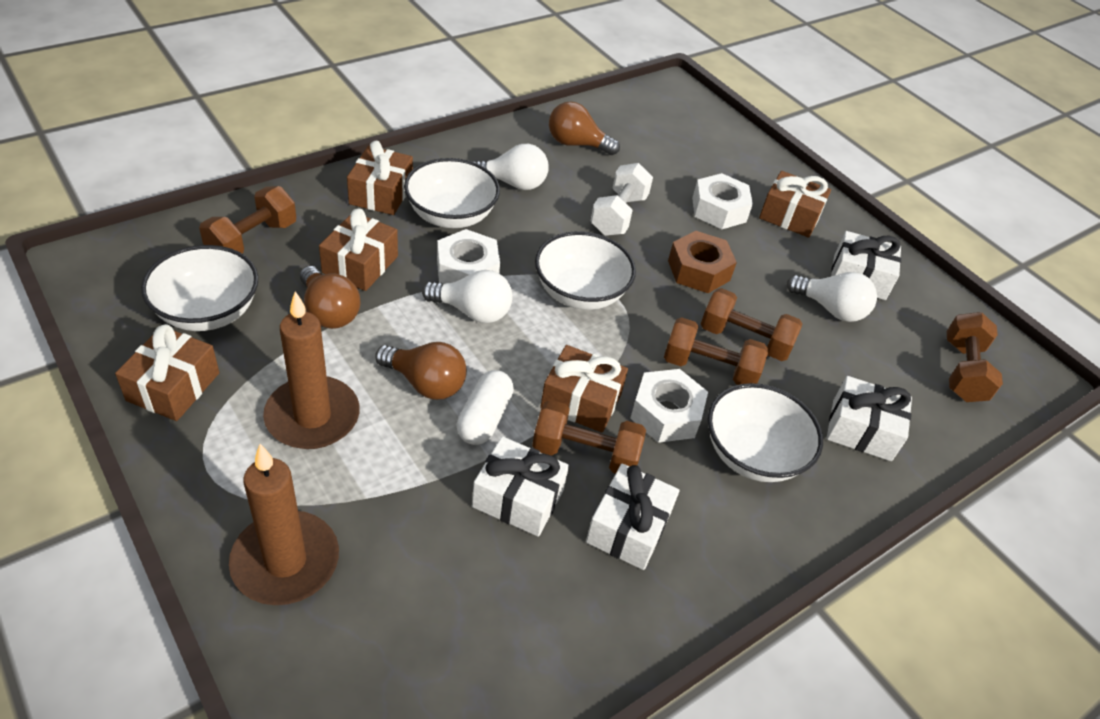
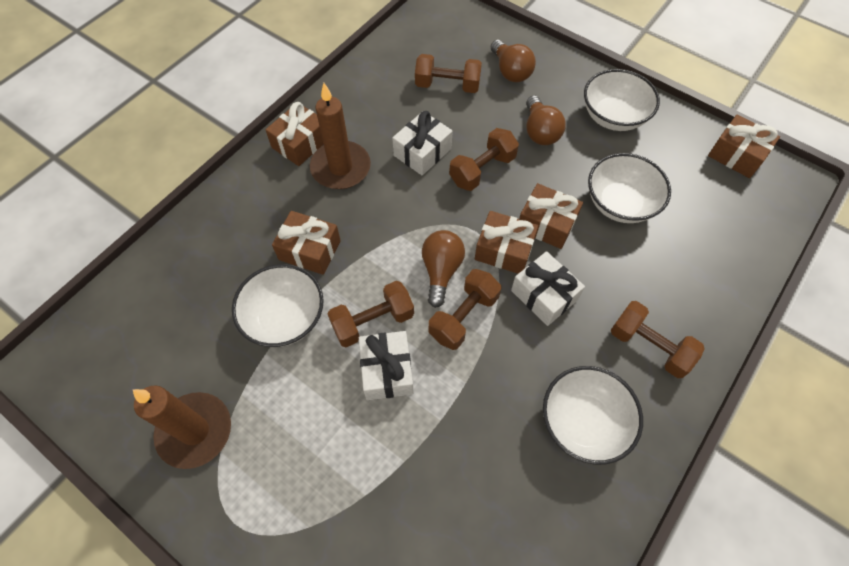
brown nut: 1 -> 0
white capsule: 1 -> 0
white dumbbell: 1 -> 0
white gift: 4 -> 3
white light bulb: 3 -> 0
white nut: 3 -> 0

